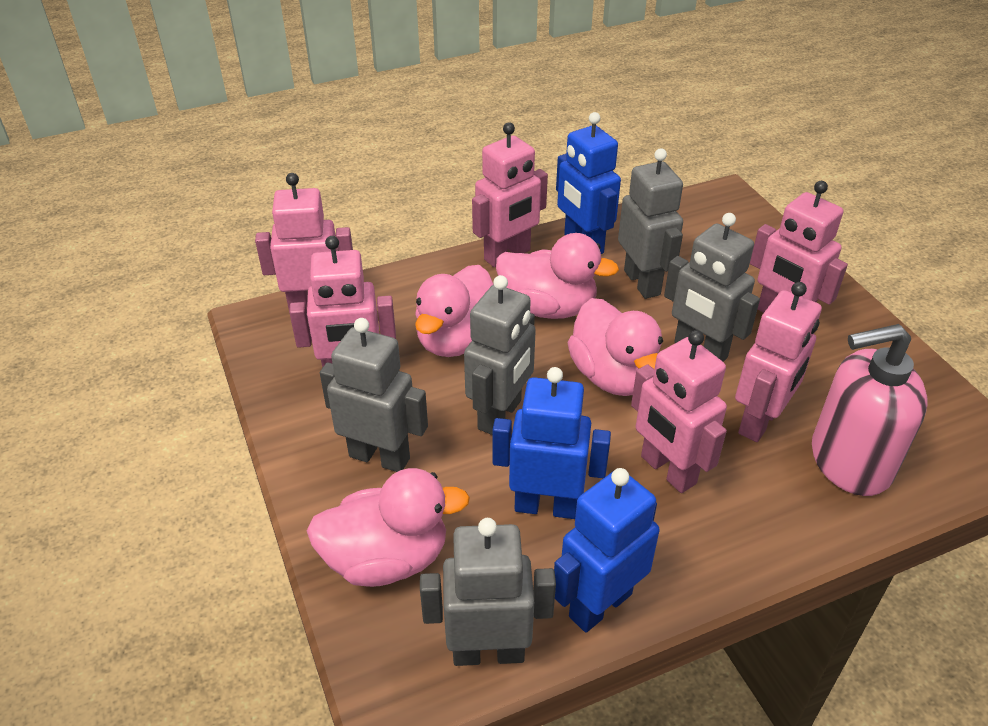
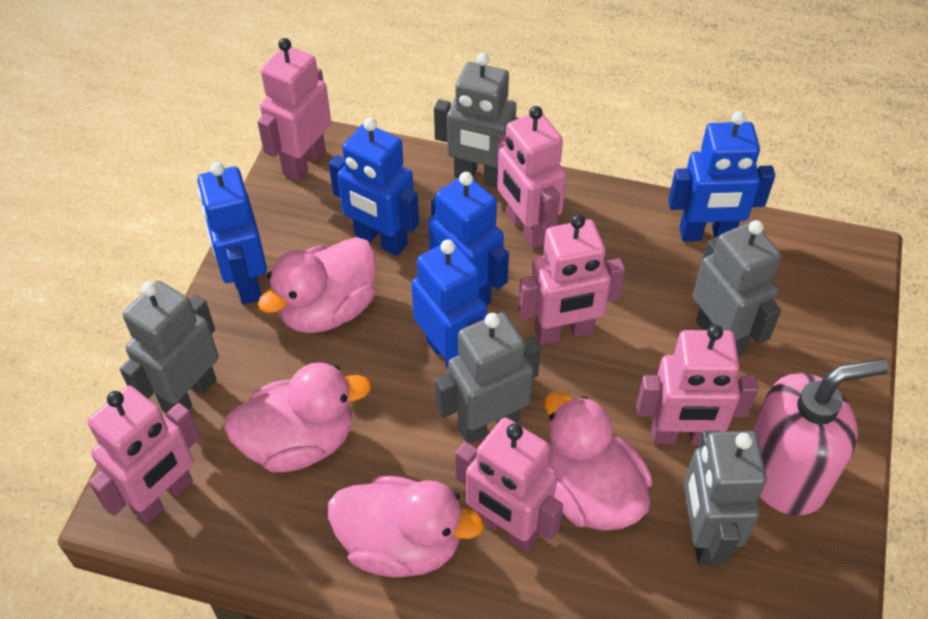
blue robot: 3 -> 5

